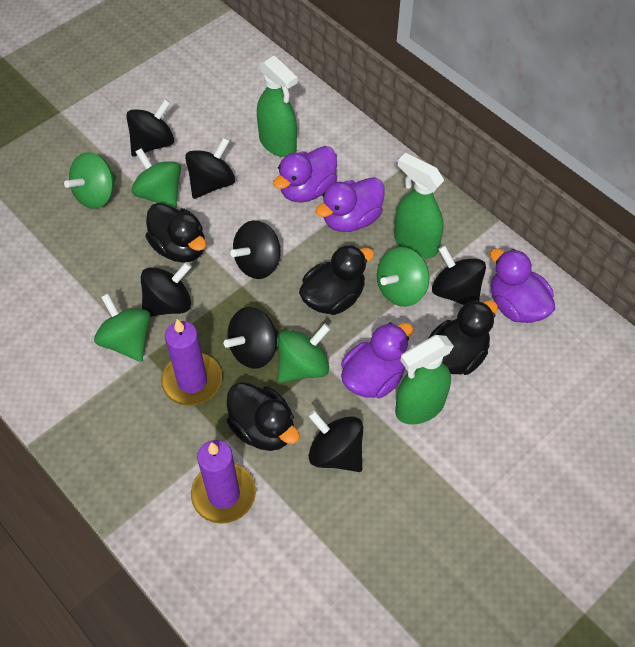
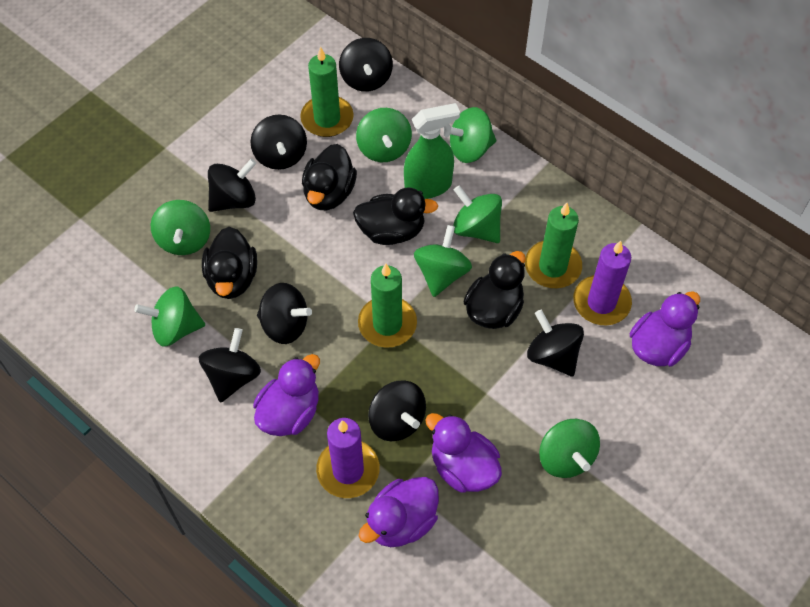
green candle: 0 -> 3
green spinning top: 5 -> 7
green spray bottle: 3 -> 1

